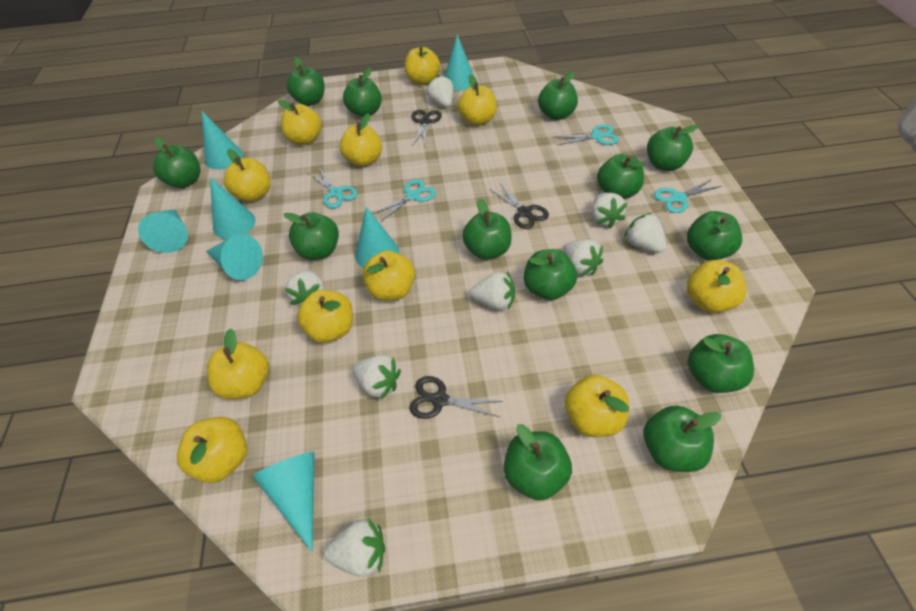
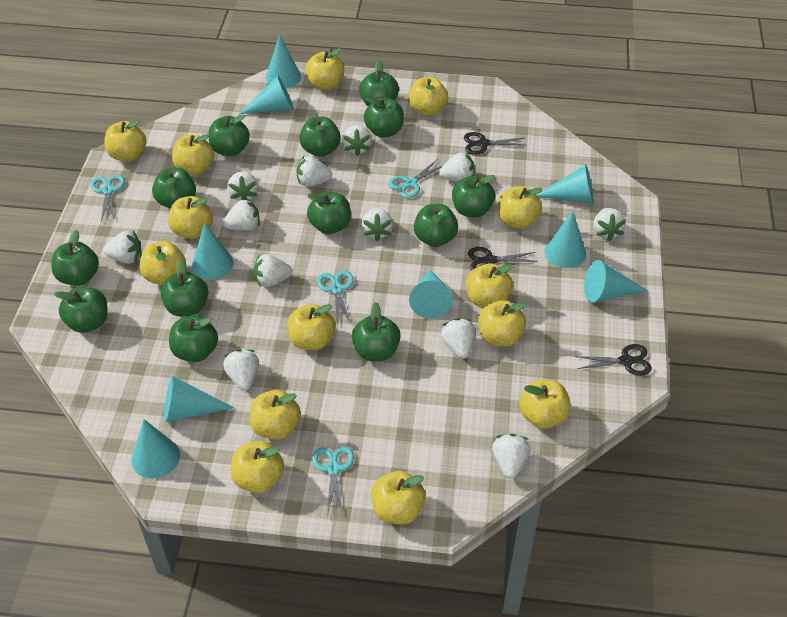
turquoise cone: 7 -> 9
white strawberry: 8 -> 12
yellow apple: 11 -> 14

